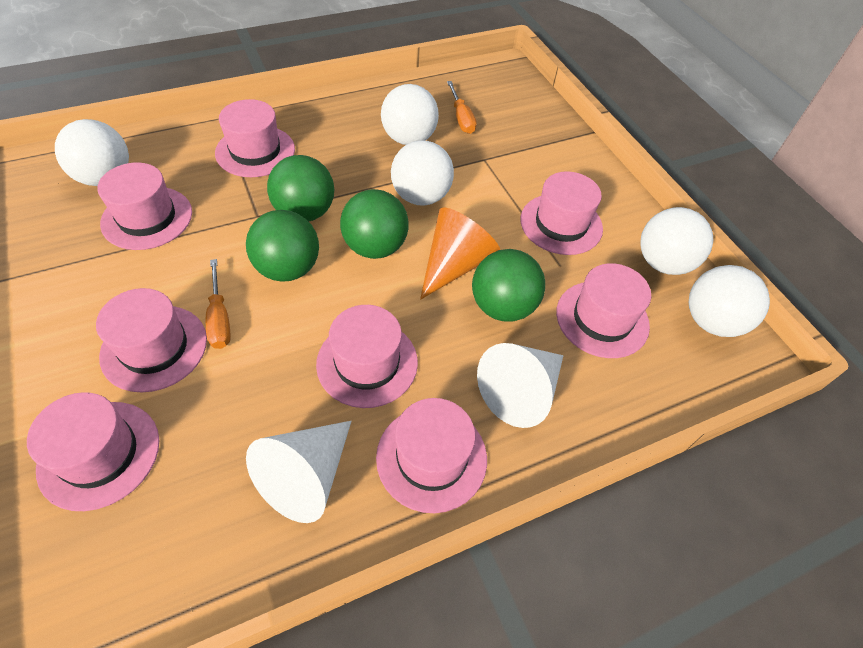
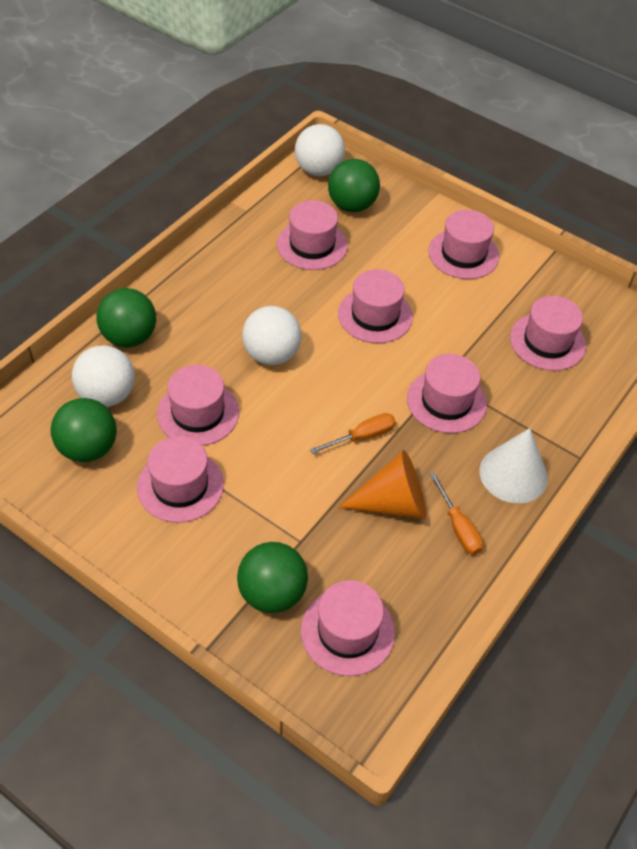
white ball: 5 -> 3
white cone: 2 -> 1

